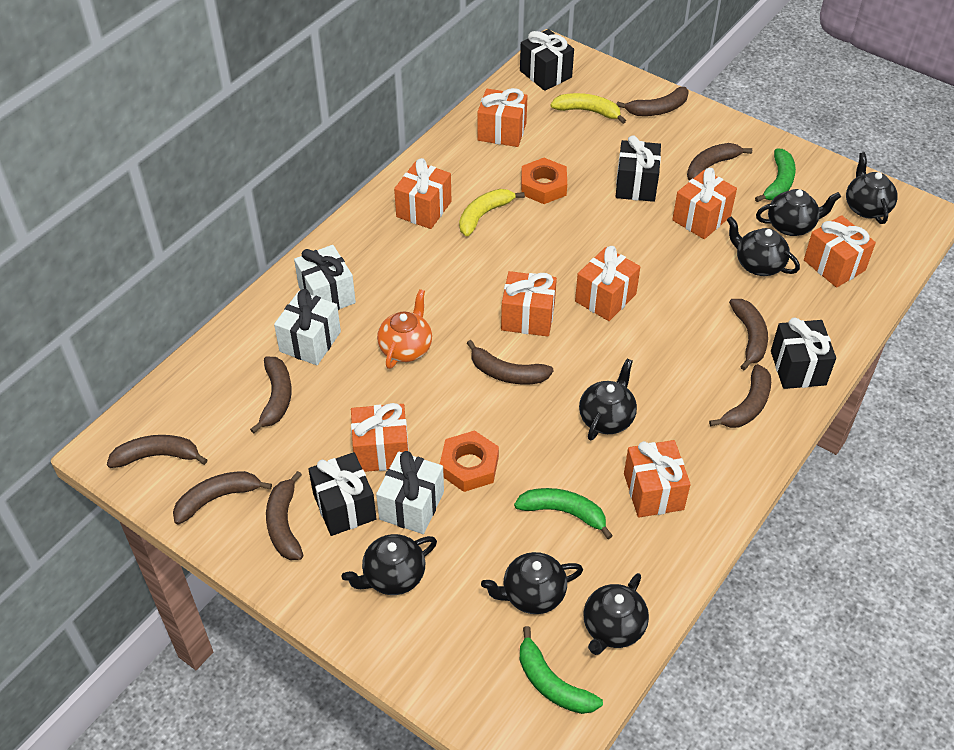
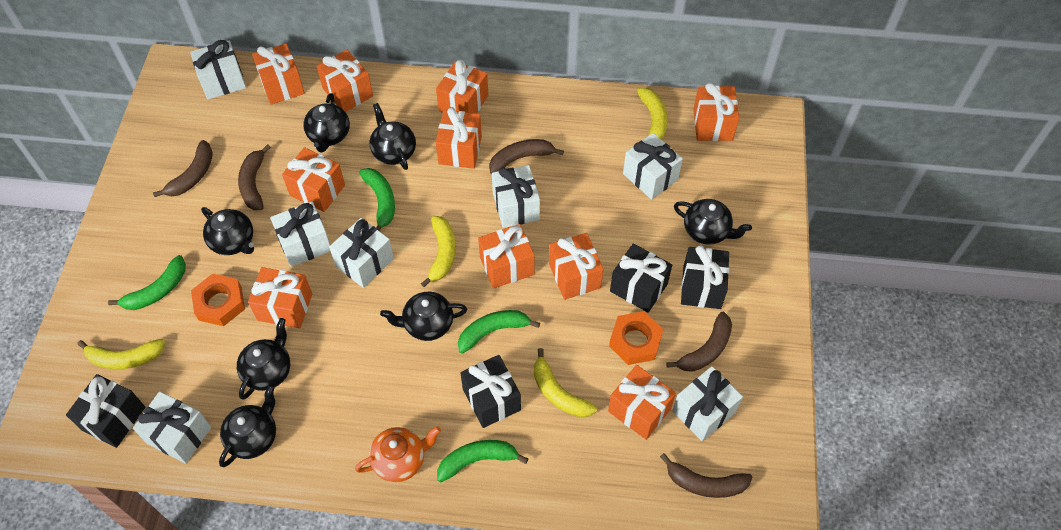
brown banana: 9 -> 5
green banana: 3 -> 4
orange gift: 8 -> 10
white gift: 3 -> 7
yellow banana: 2 -> 4

